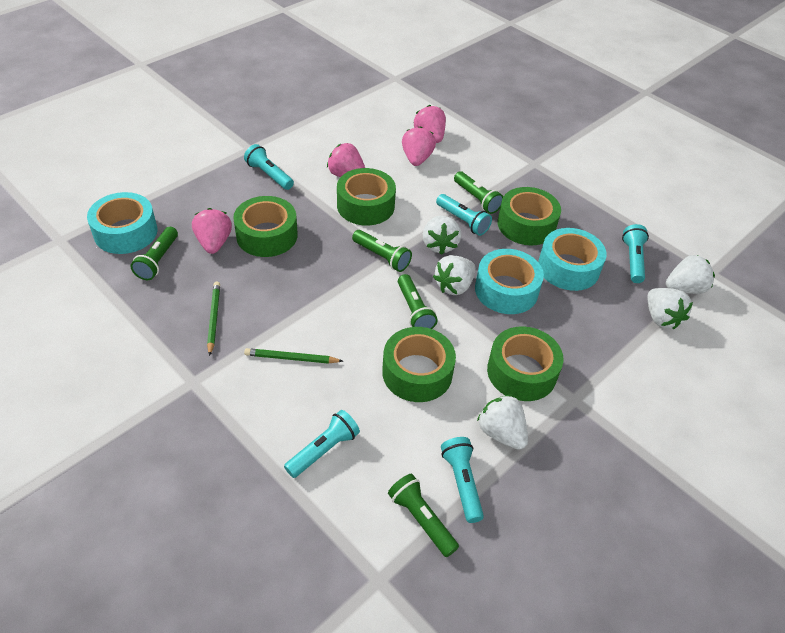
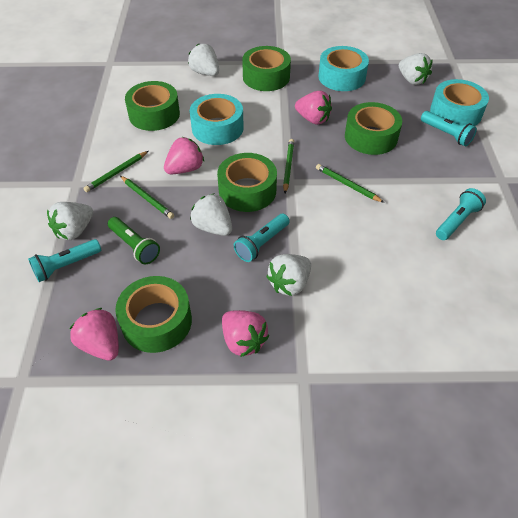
green flashlight: 5 -> 1
green pencil: 2 -> 4
turquoise flashlight: 5 -> 4

